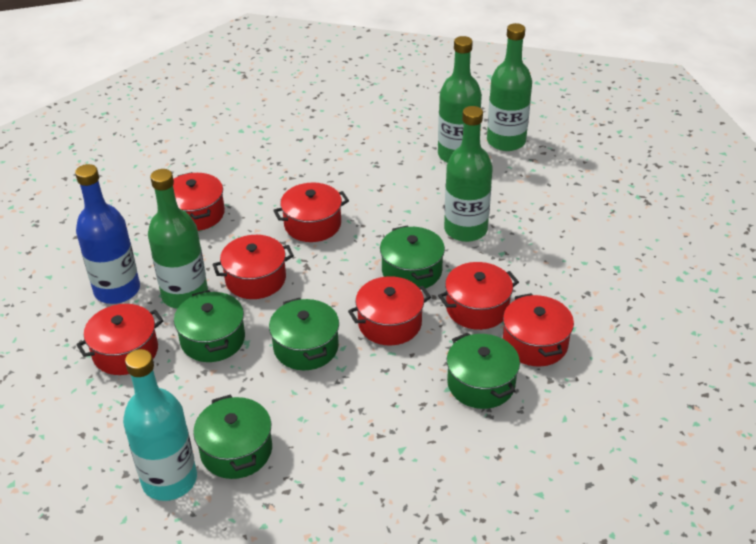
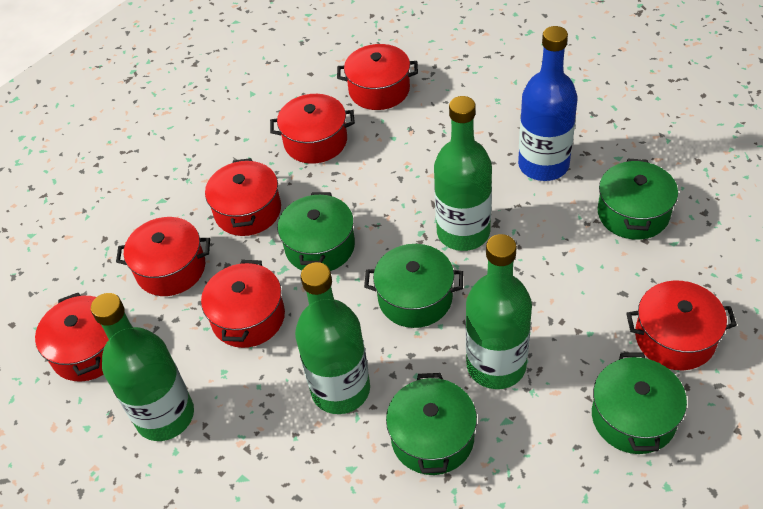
turquoise bottle: 1 -> 0

